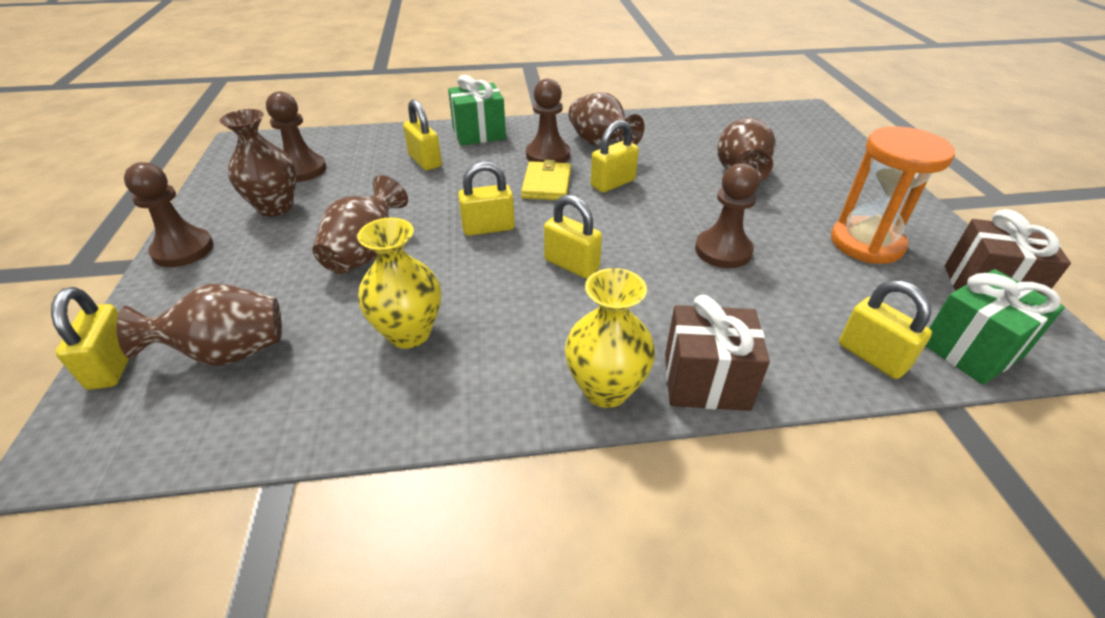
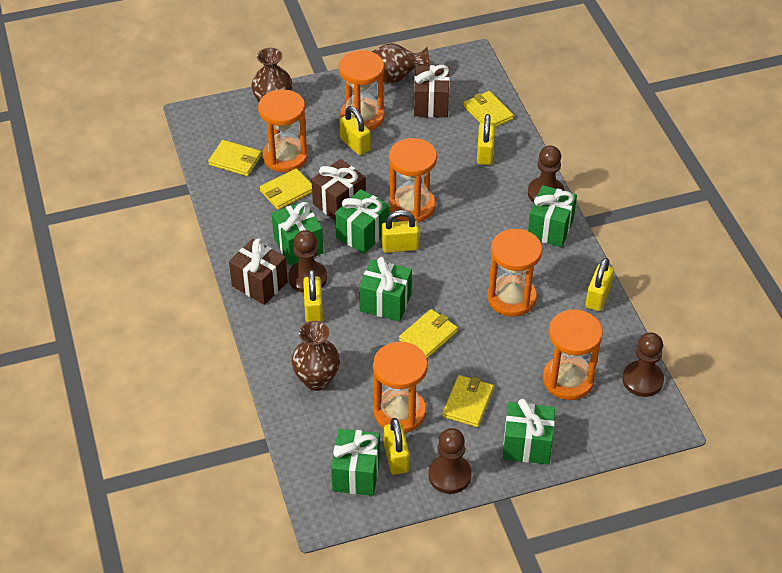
brown gift: 2 -> 3
brown vase: 5 -> 3
green gift: 2 -> 6
orange hourglass: 1 -> 6
yellow vase: 2 -> 0
yellow wallet: 1 -> 5

